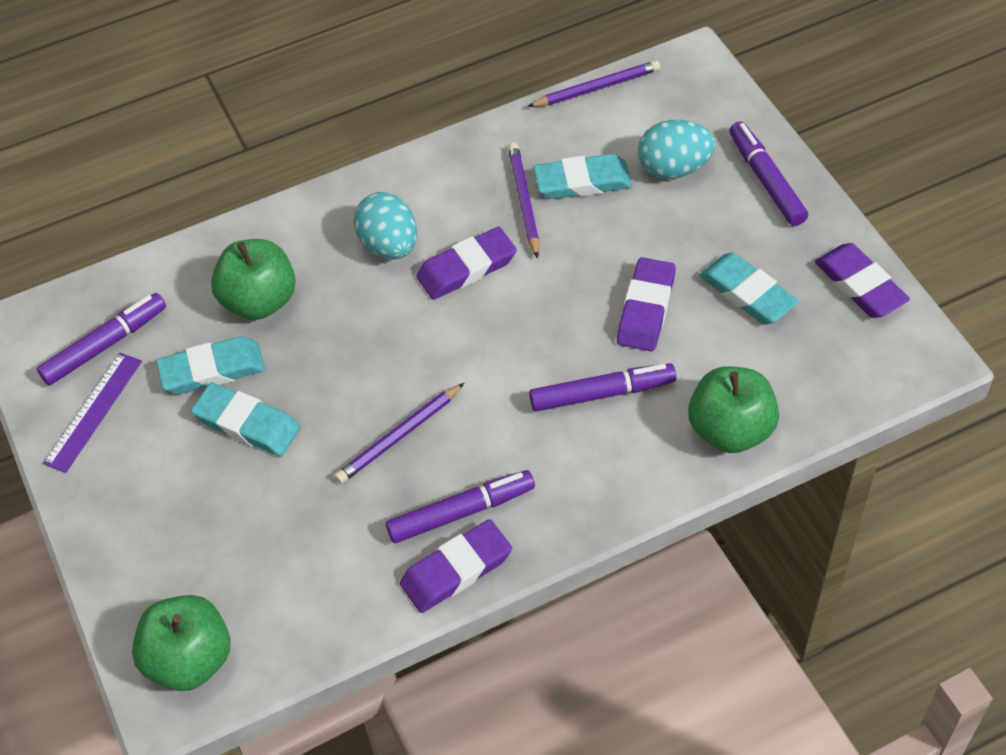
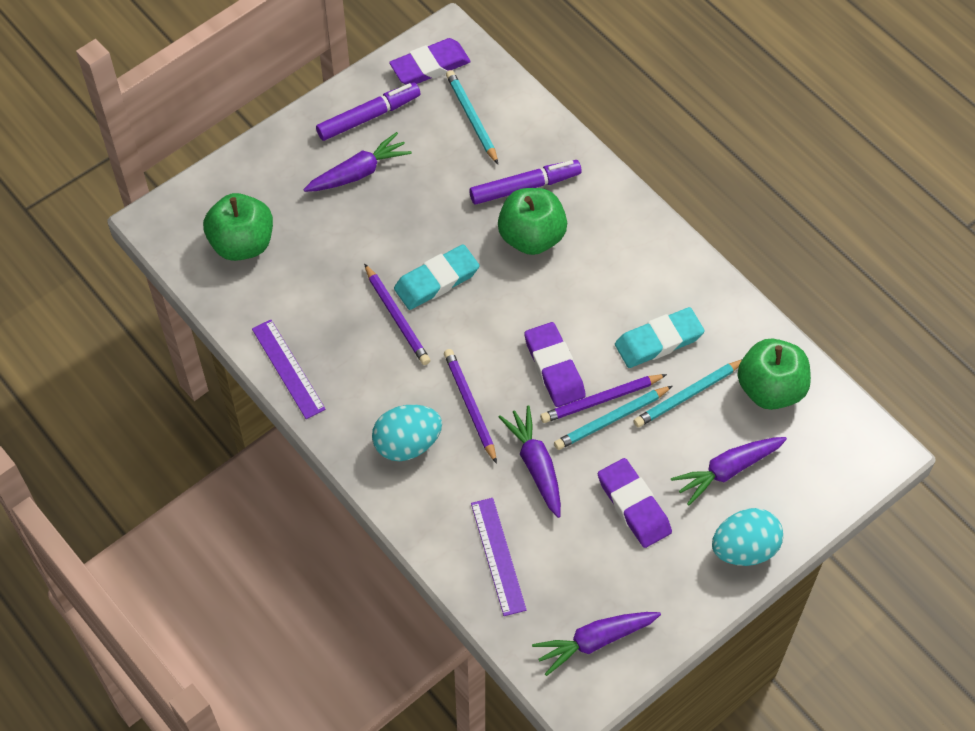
purple carrot: 0 -> 4
purple eraser: 4 -> 3
purple marker: 4 -> 2
purple ruler: 1 -> 2
turquoise eraser: 4 -> 2
turquoise pencil: 0 -> 3

